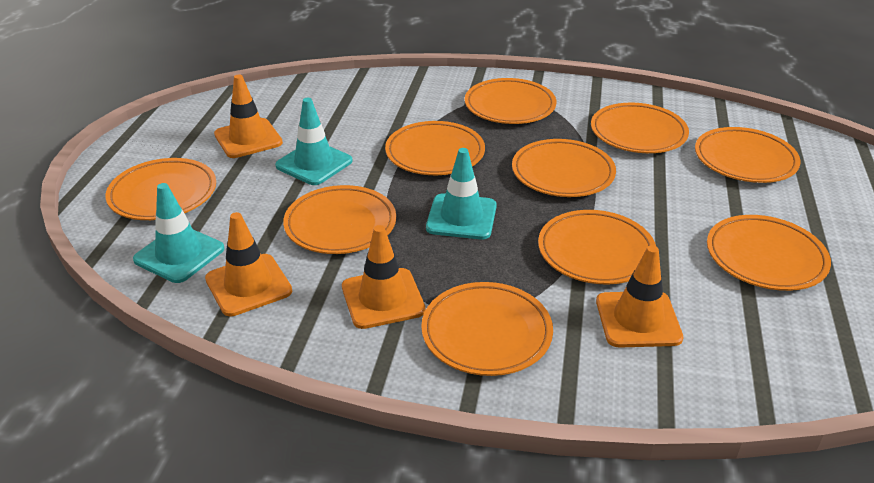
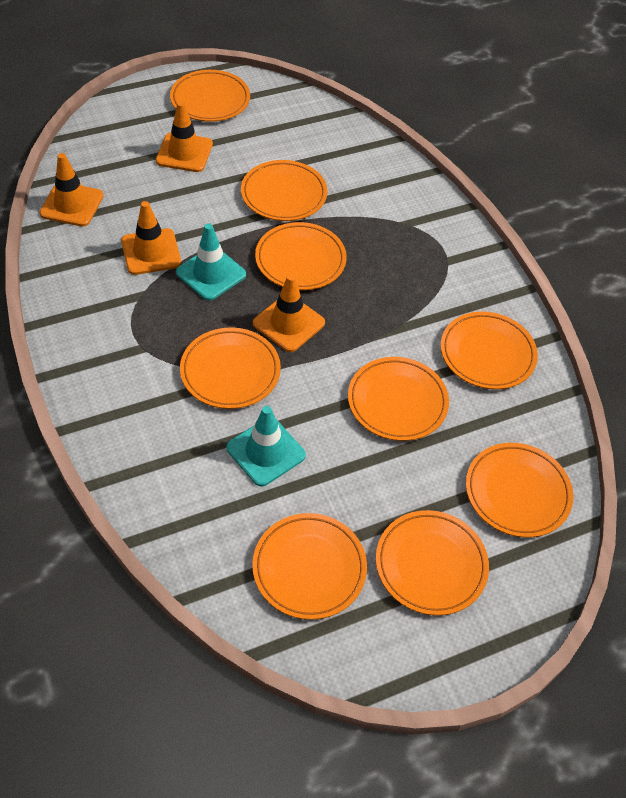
orange plate: 10 -> 9
turquoise traffic cone: 3 -> 2

